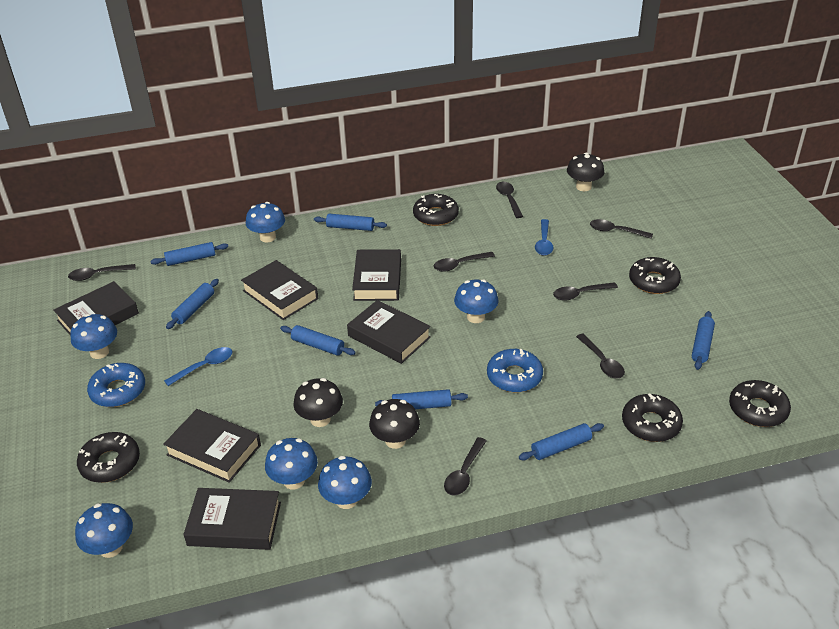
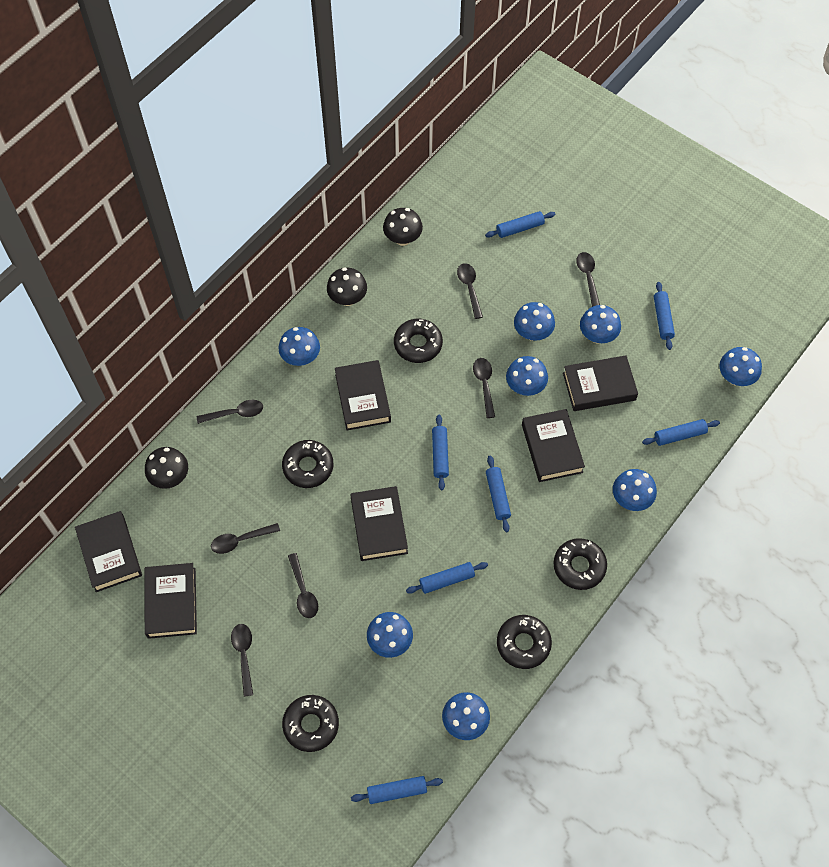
blue donut: 2 -> 0
blue mushroom: 6 -> 8
blue spoon: 2 -> 0

